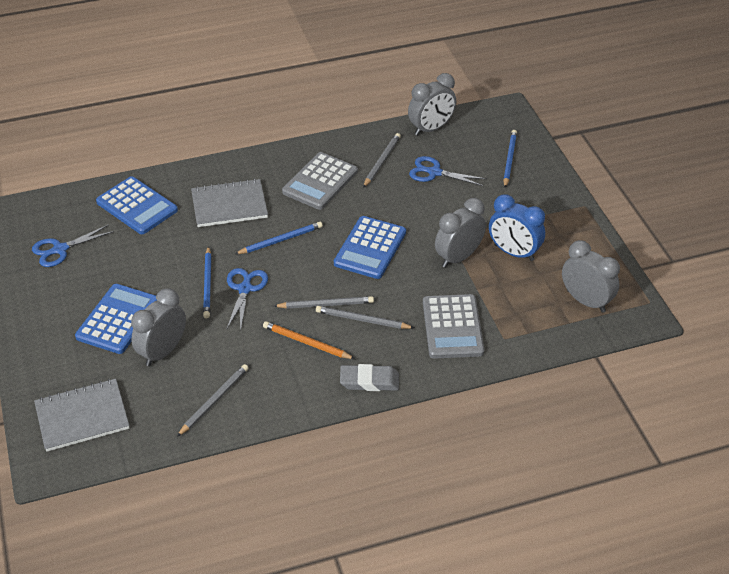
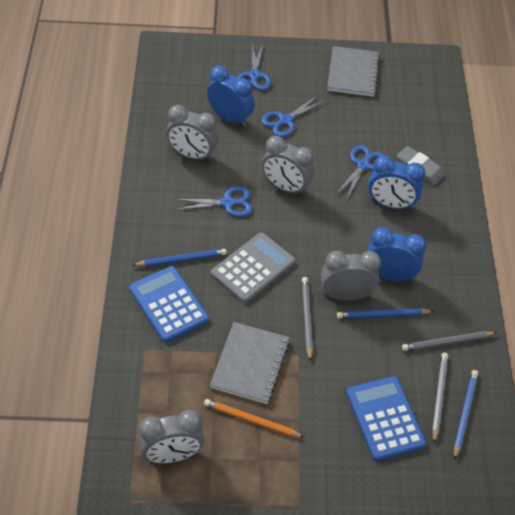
blue calculator: 3 -> 2
blue clock: 1 -> 3
blue scissors: 3 -> 4
grey calculator: 2 -> 1
grey pencil: 4 -> 3

